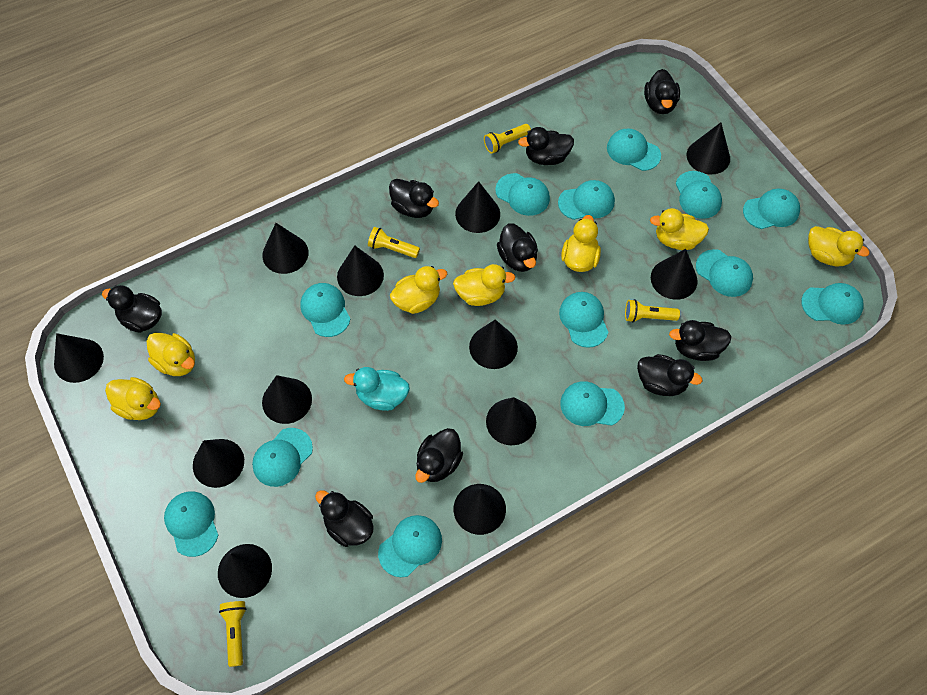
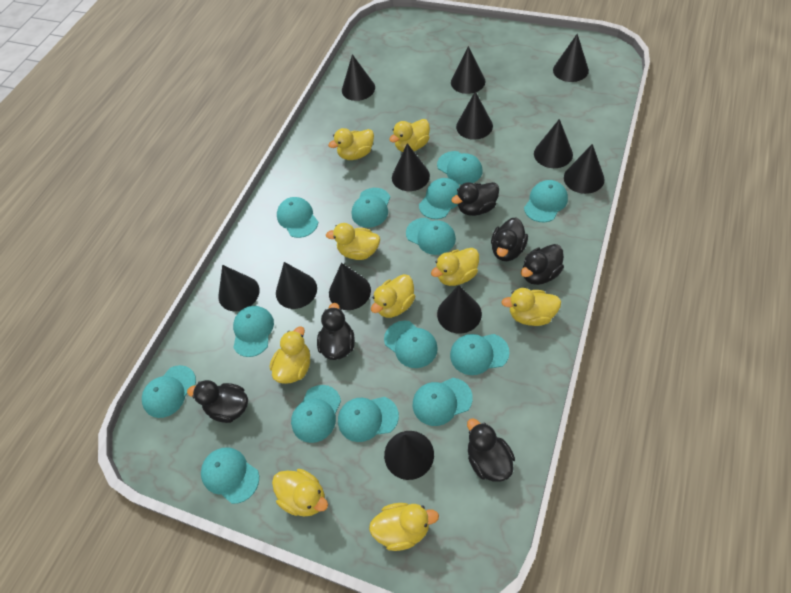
black duck: 9 -> 6
turquoise cap: 13 -> 14
turquoise duck: 1 -> 0
yellow duck: 7 -> 9
yellow flashlight: 4 -> 0

